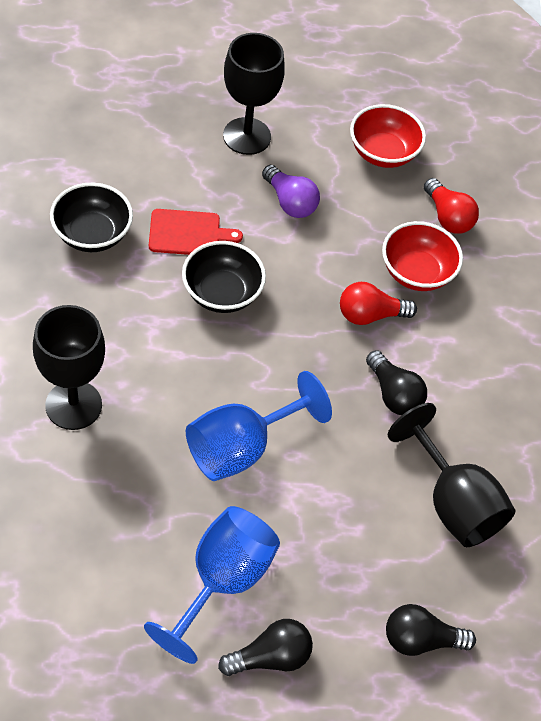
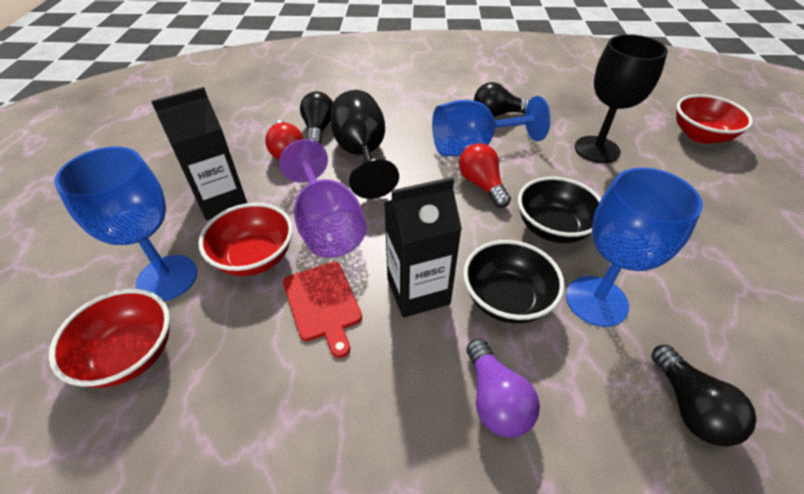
black carton: 0 -> 2
black goblet: 3 -> 2
blue goblet: 2 -> 3
purple goblet: 0 -> 1
red bowl: 2 -> 3

